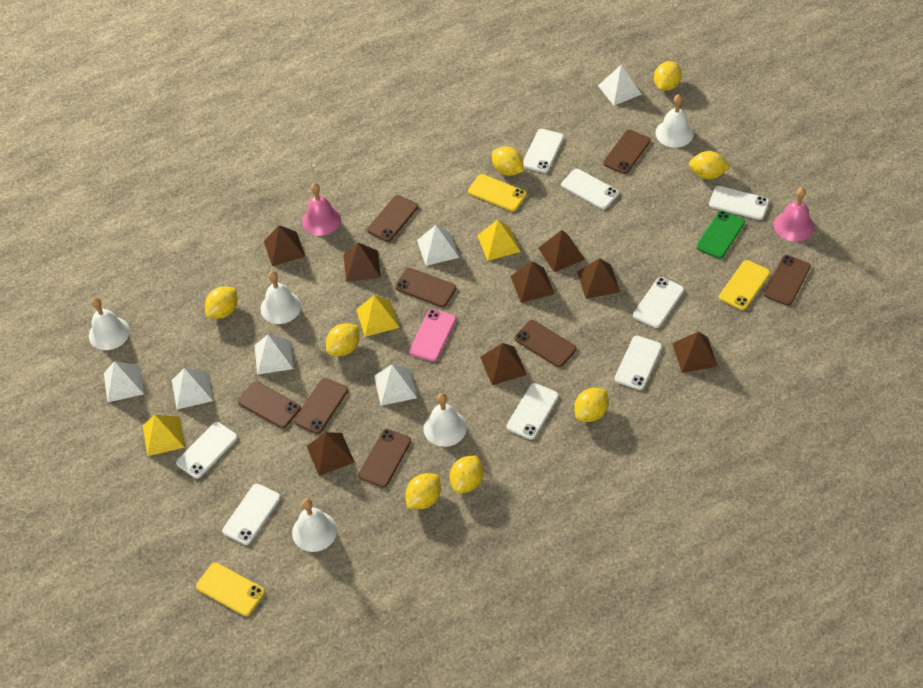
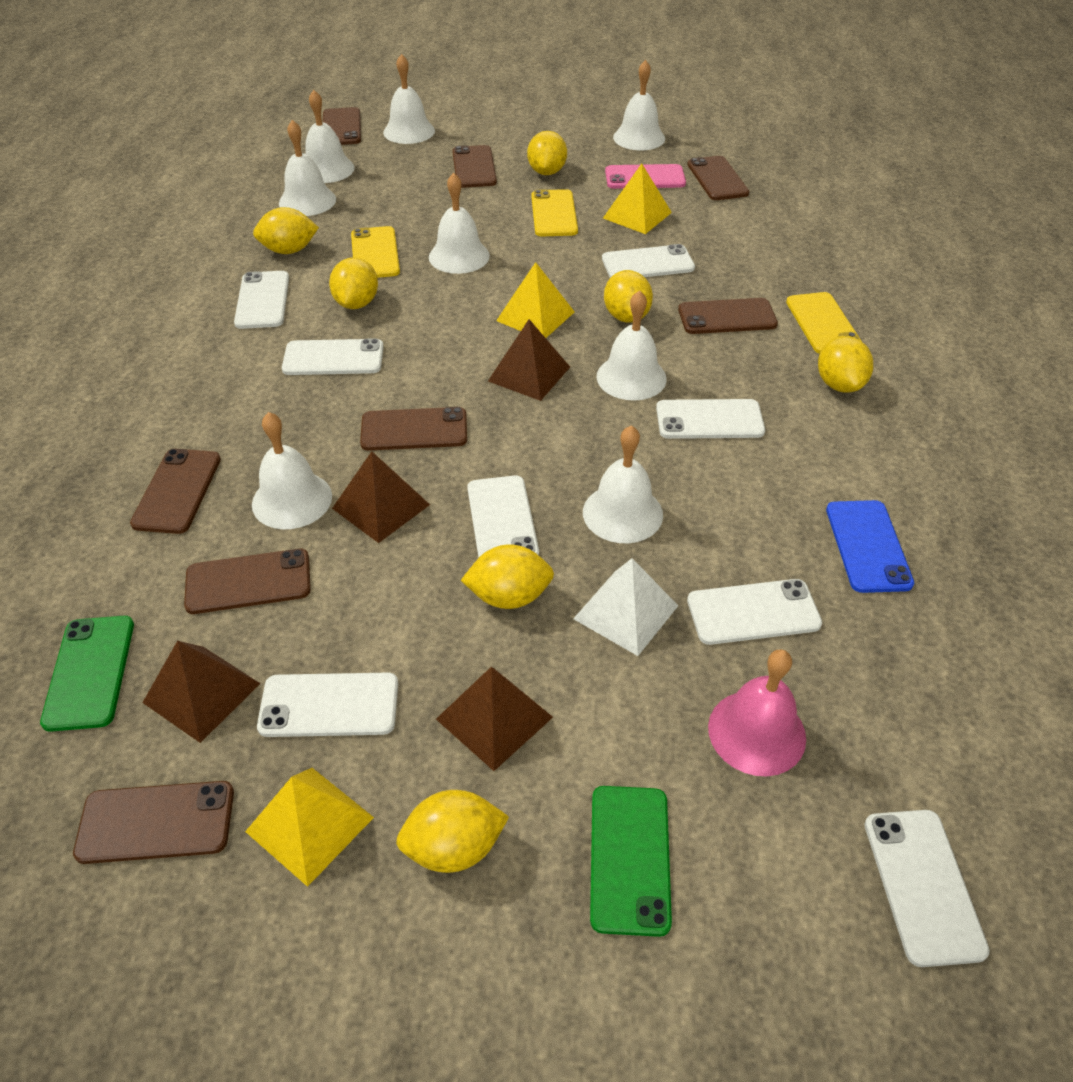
blue phone: 0 -> 1
brown pyramid: 8 -> 4
green phone: 1 -> 2
pink bell: 2 -> 1
white bell: 5 -> 8
white pyramid: 6 -> 1
yellow lemon: 8 -> 7

